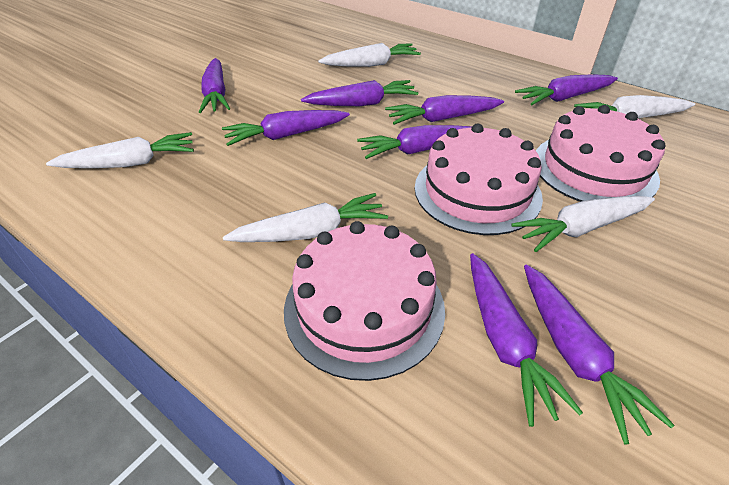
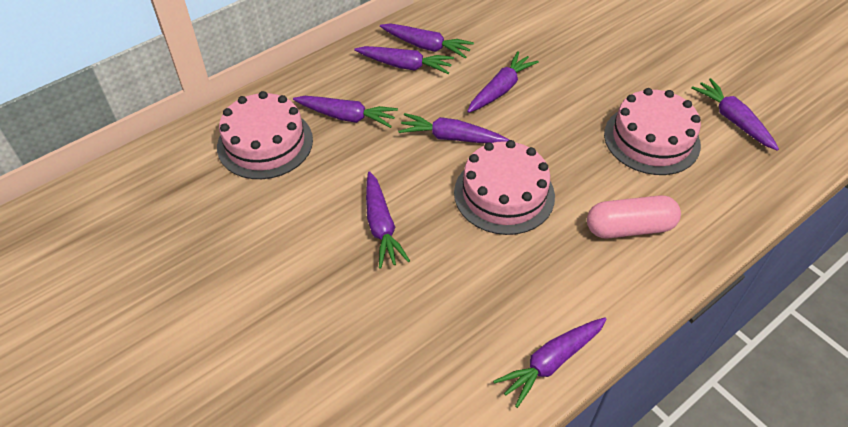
pink capsule: 0 -> 1
white carrot: 5 -> 0

